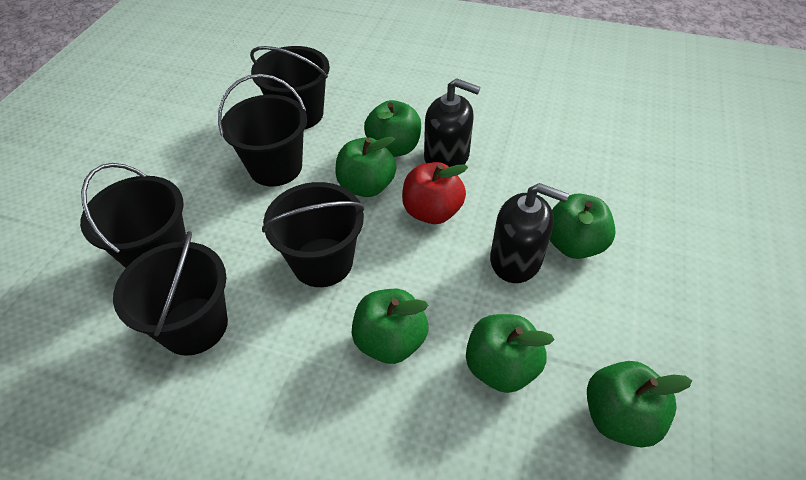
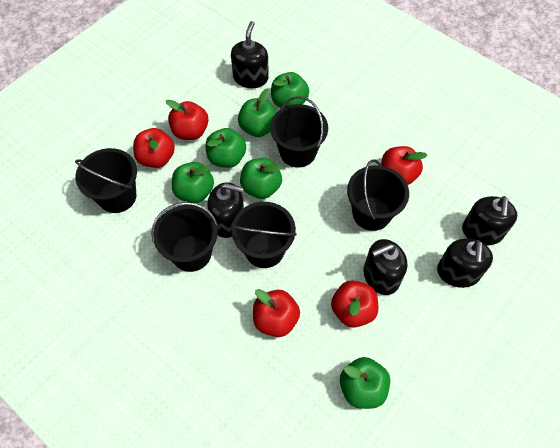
black soap dispenser: 2 -> 5
red apple: 1 -> 5

